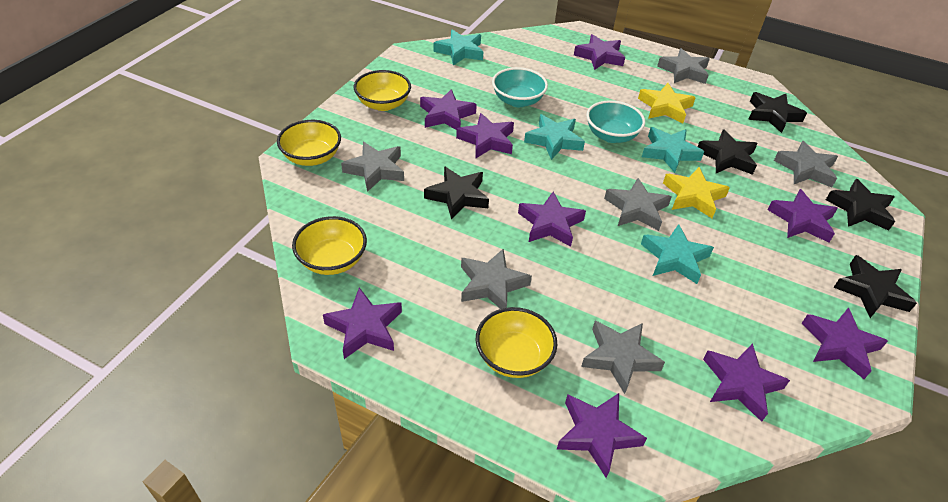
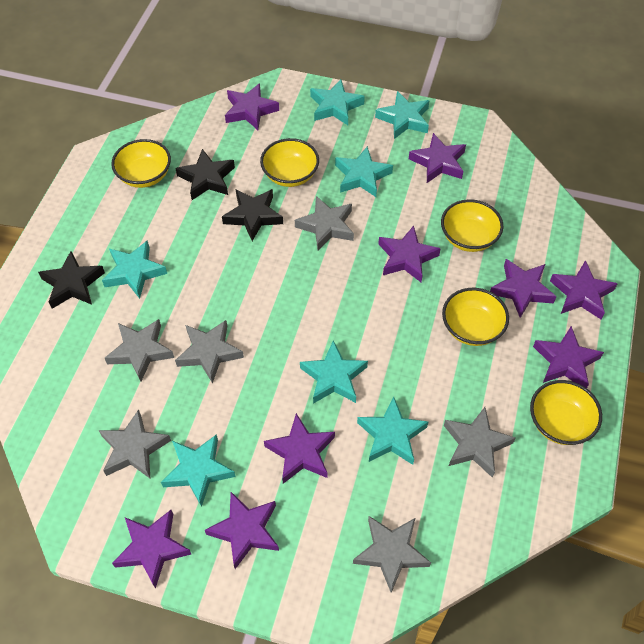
black star: 5 -> 3
turquoise bowl: 2 -> 0
turquoise star: 4 -> 7
yellow bowl: 4 -> 5
yellow star: 2 -> 0

